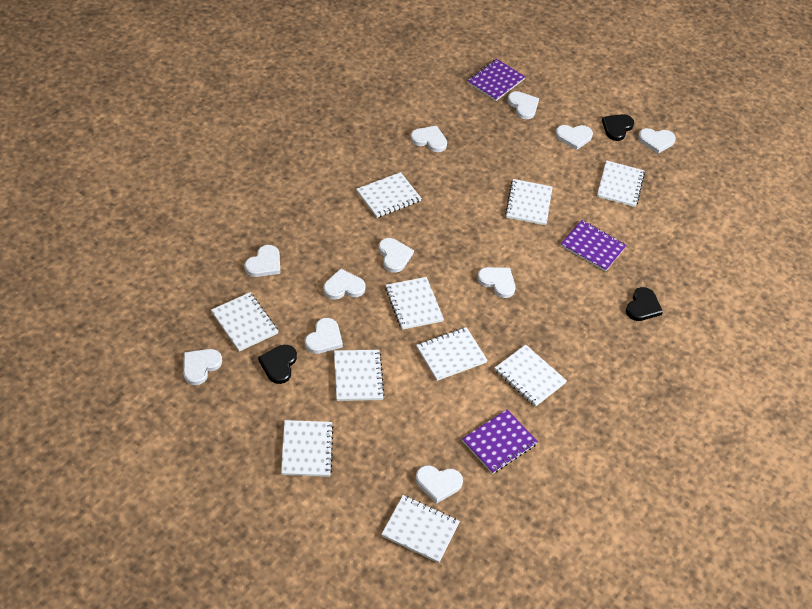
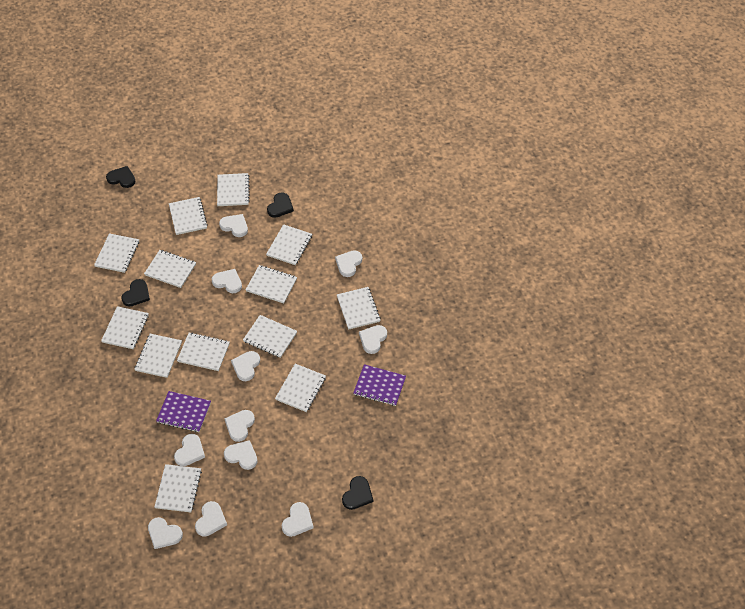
black heart: 3 -> 4
purple notebook: 3 -> 2
white notebook: 10 -> 13

